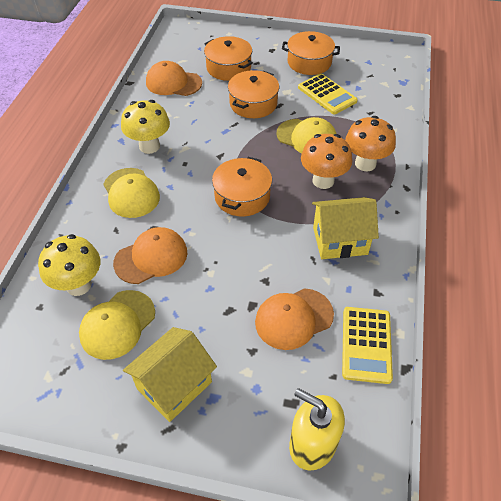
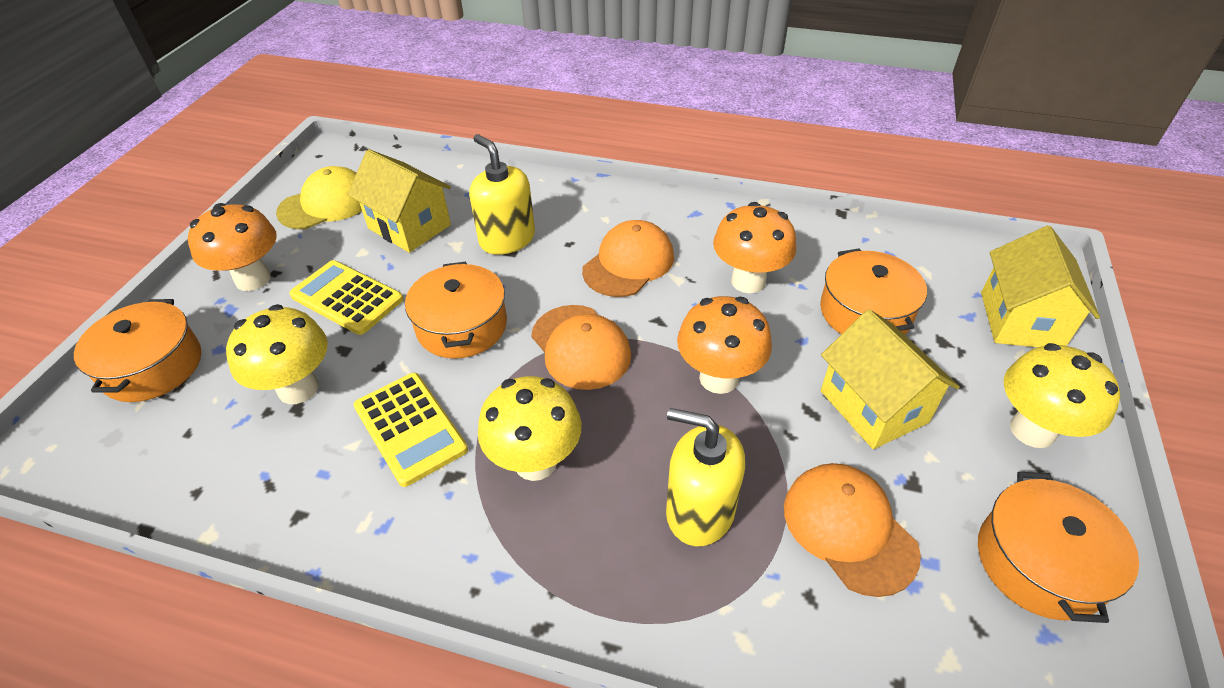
orange mushroom: 2 -> 3
yellow cap: 3 -> 1
yellow house: 2 -> 3
yellow mushroom: 2 -> 3
yellow soap dispenser: 1 -> 2

